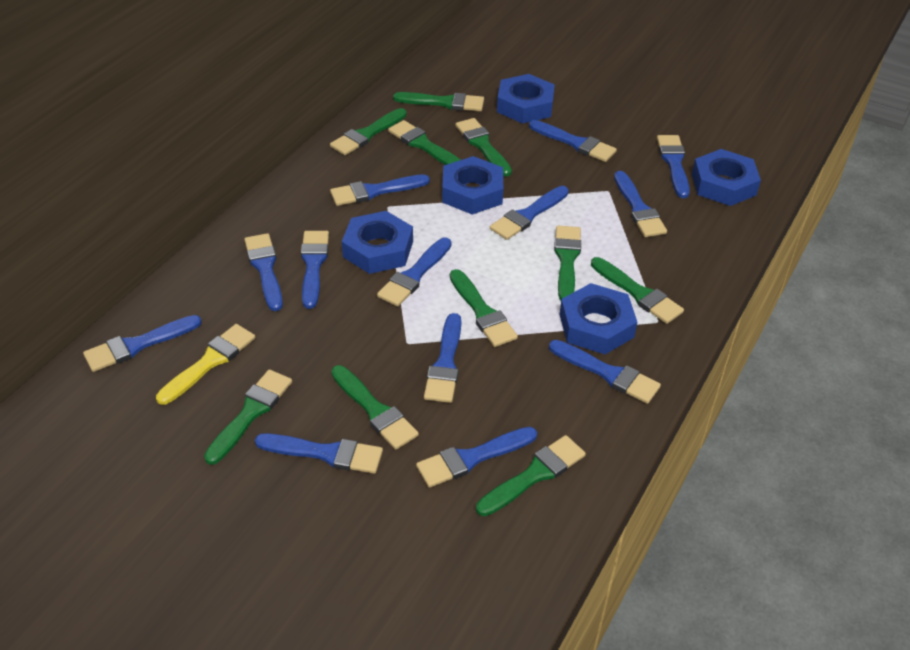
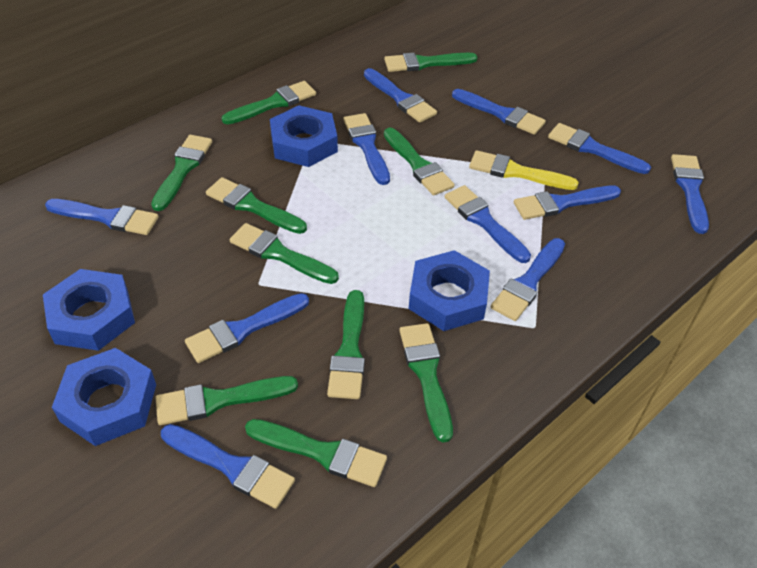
blue brush: 13 -> 11
blue nut: 5 -> 4

